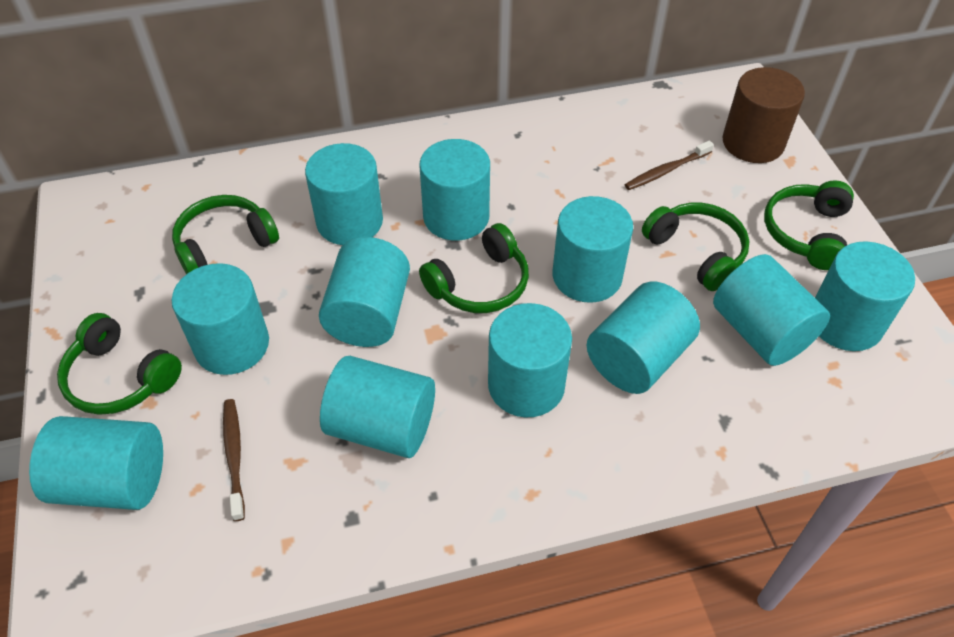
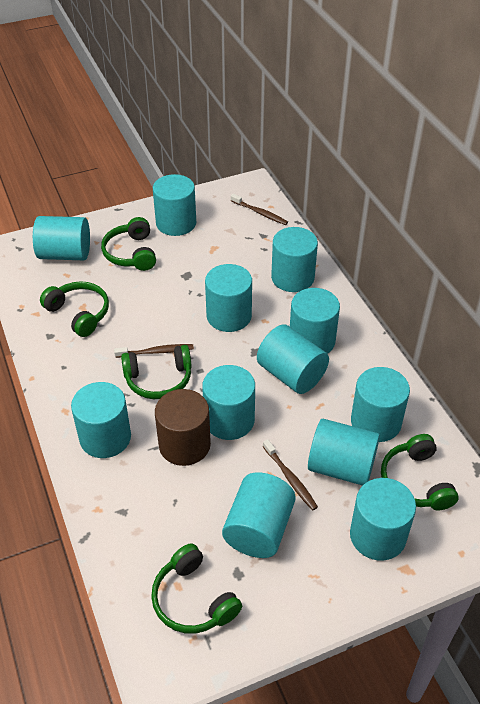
brown toothbrush: 2 -> 3
turquoise cylinder: 11 -> 12

